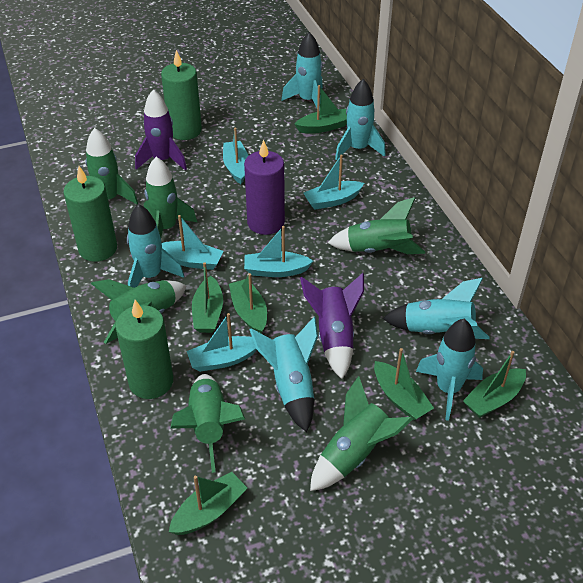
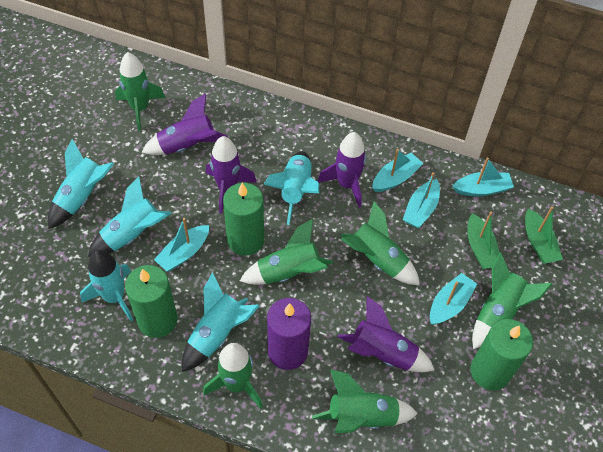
green boat: 6 -> 2
purple rocket: 2 -> 4
turquoise rocket: 6 -> 5

